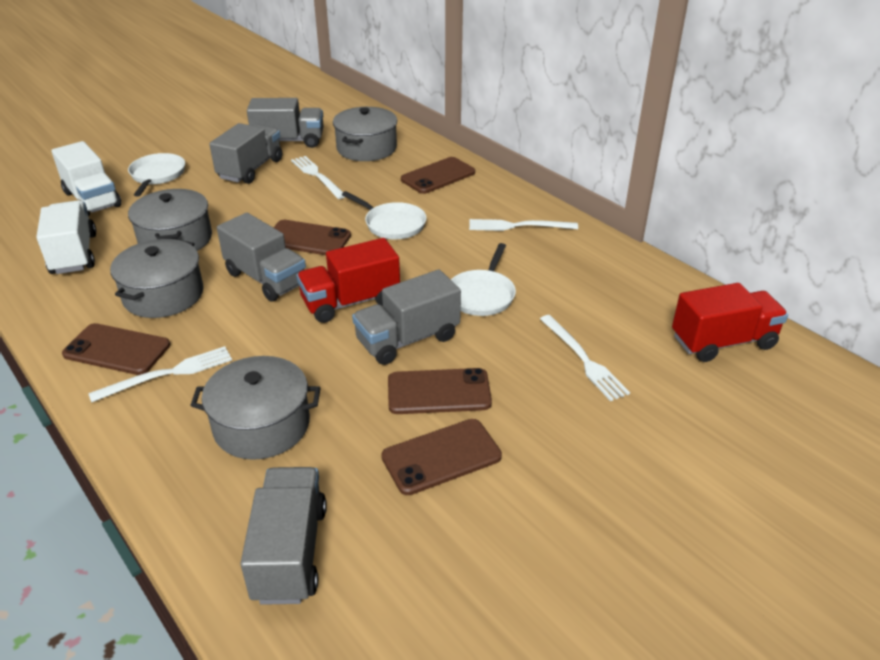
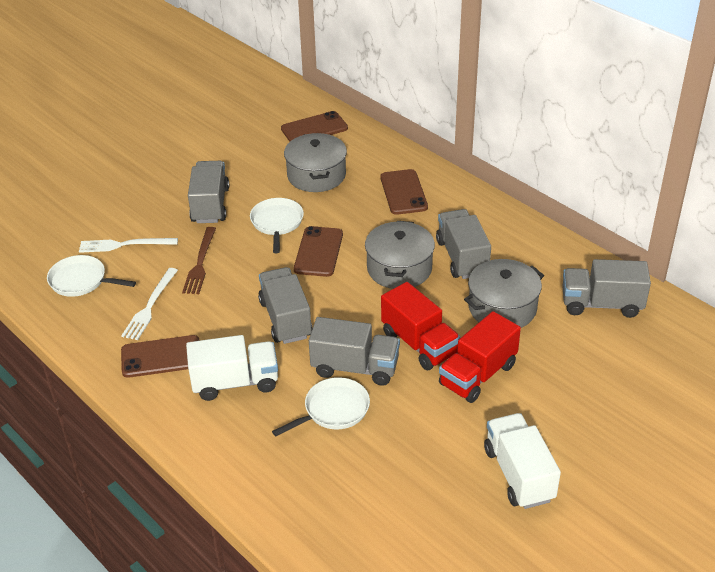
brown fork: 0 -> 1
brown phone: 5 -> 4
grey pot: 4 -> 3
white fork: 4 -> 2

